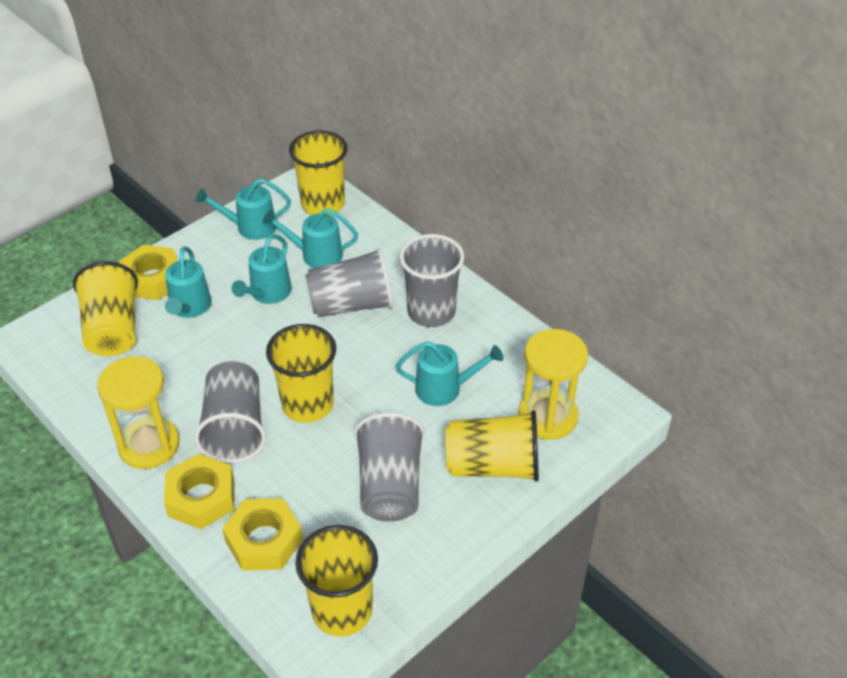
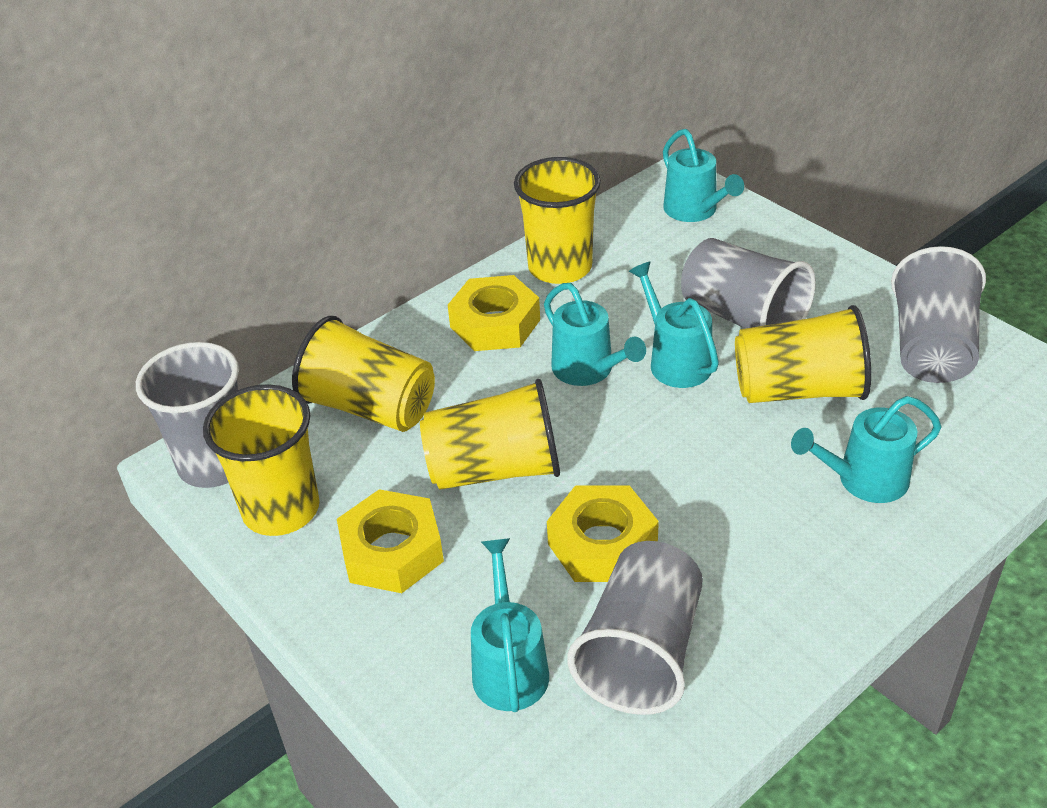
yellow hourglass: 2 -> 0

